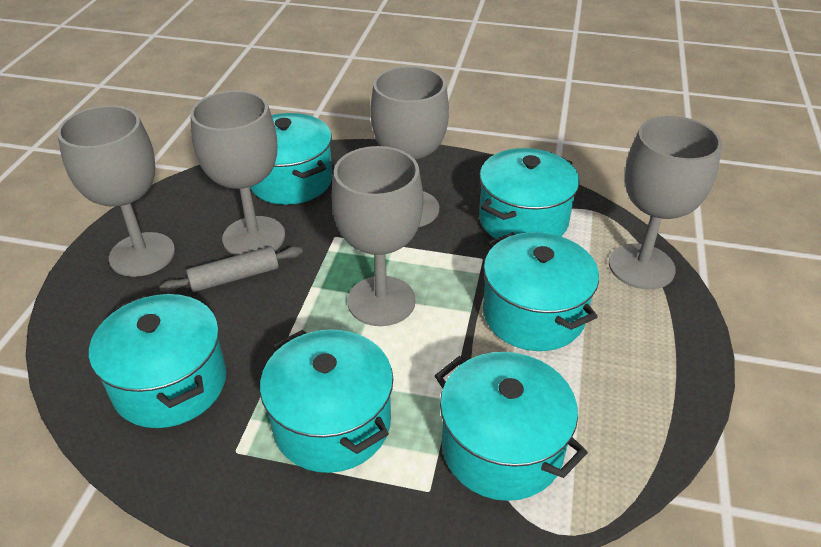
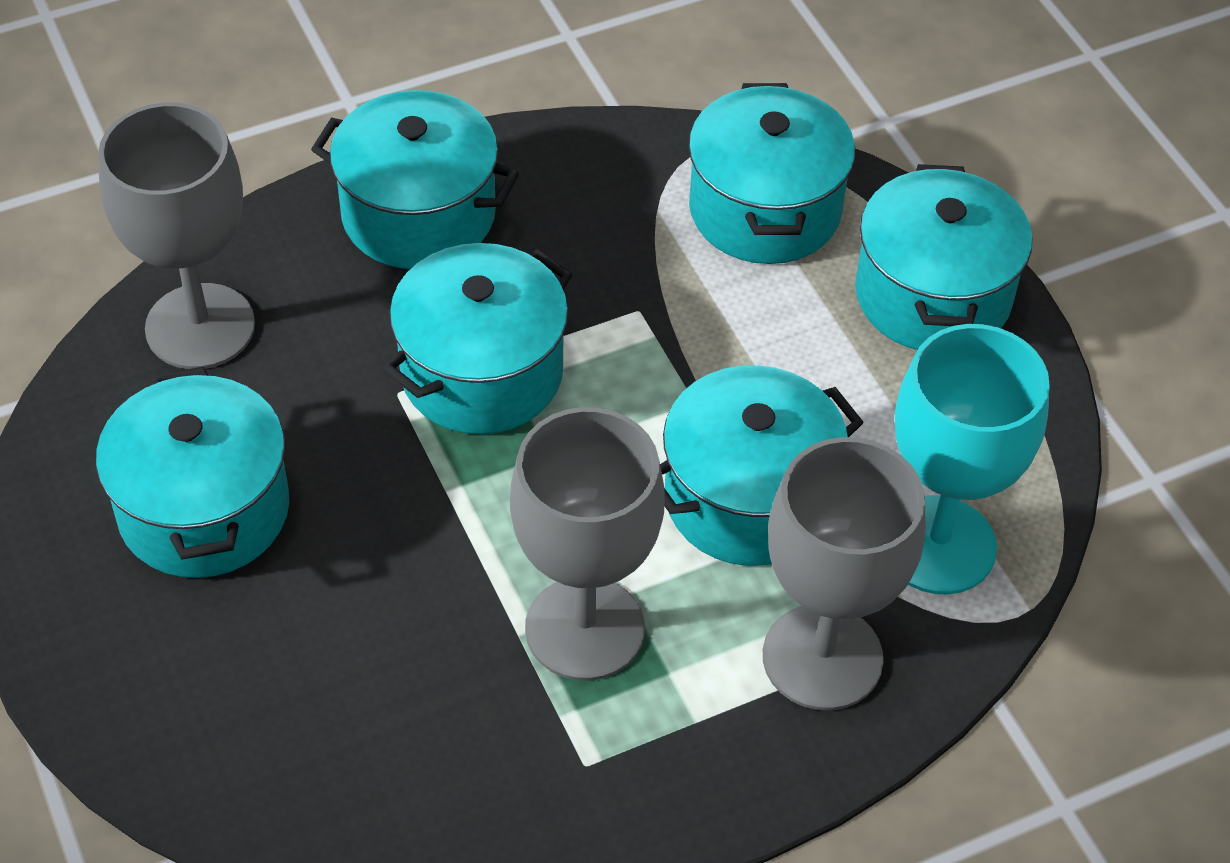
grey goblet: 5 -> 3
grey rolling pin: 1 -> 0
turquoise goblet: 0 -> 1

